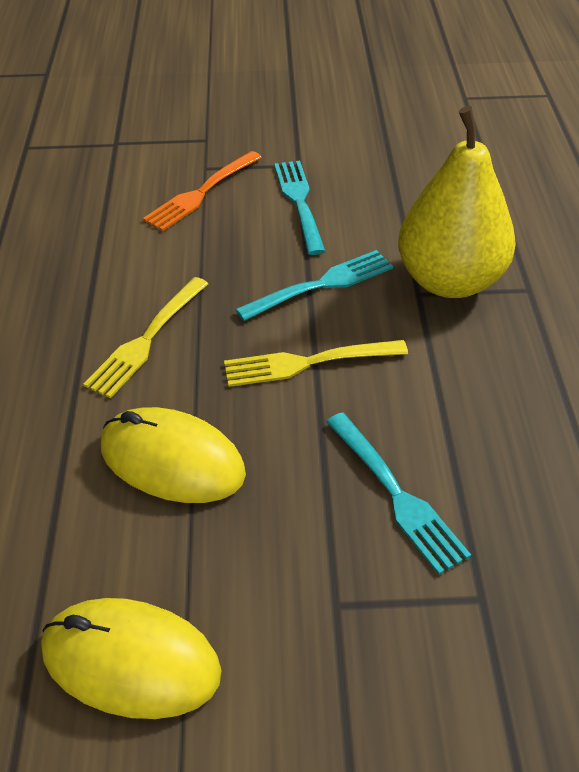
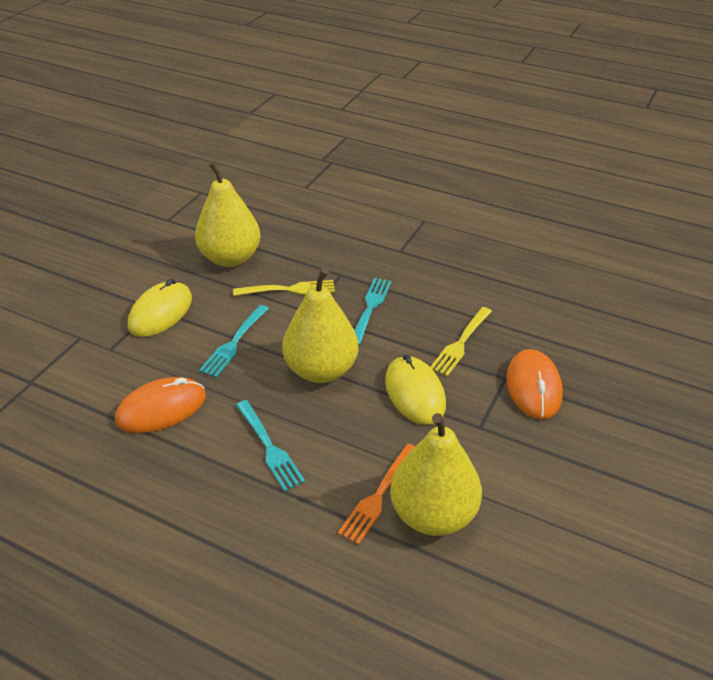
orange mouse: 0 -> 2
yellow pear: 1 -> 3

